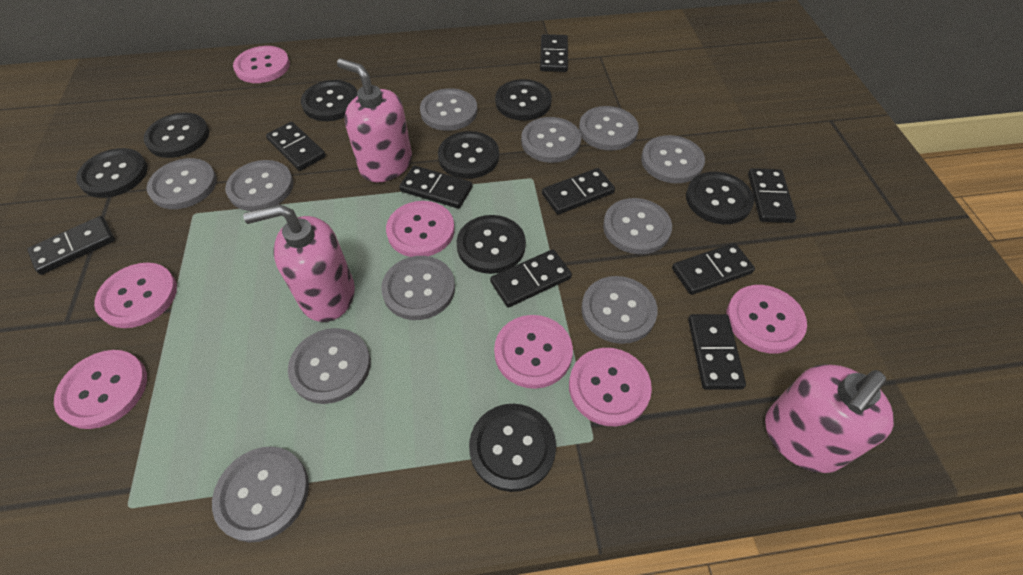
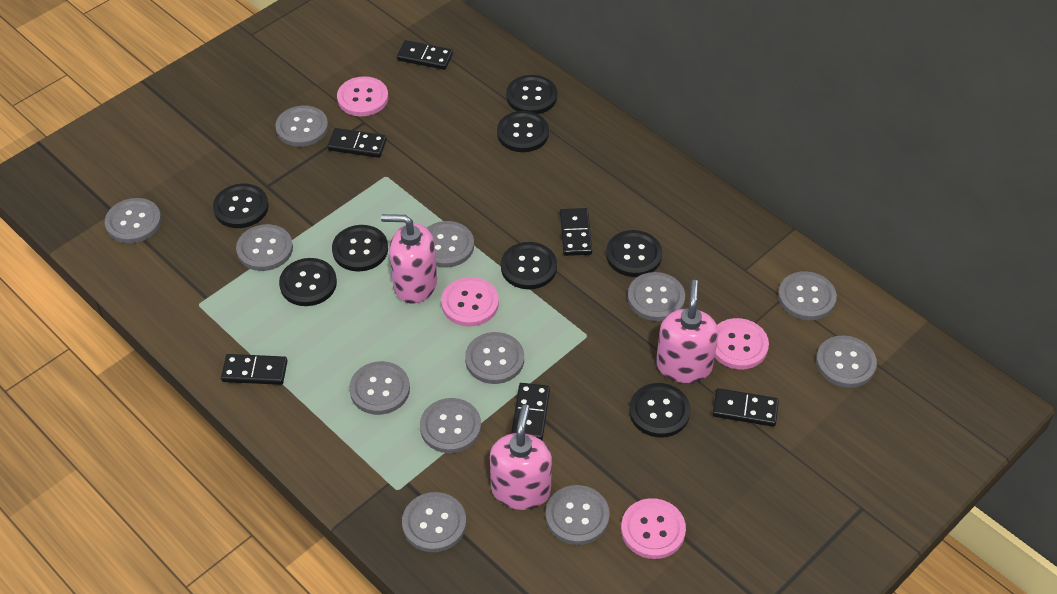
black domino: 9 -> 6
grey button: 11 -> 12
pink button: 7 -> 4

